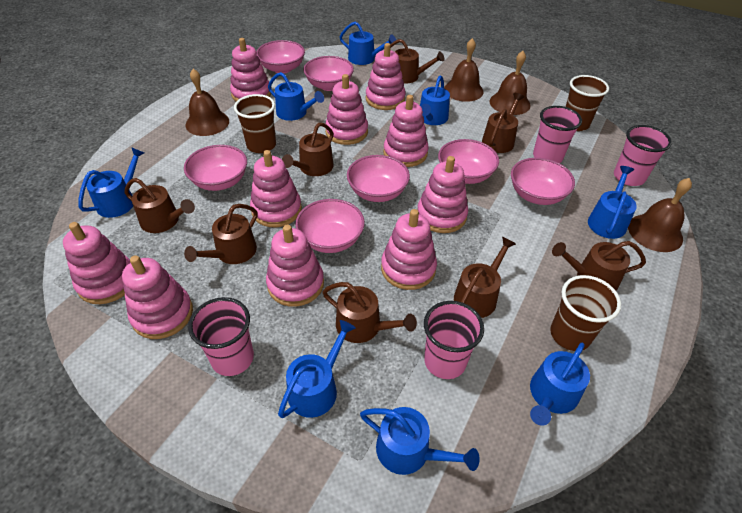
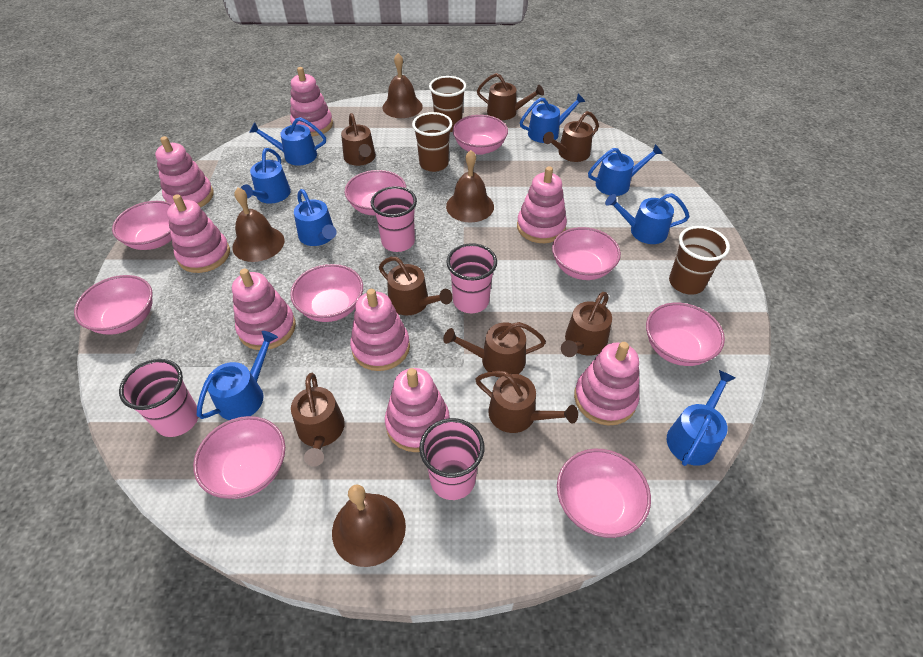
pink bowl: 7 -> 9
pink stacking toy: 10 -> 8

